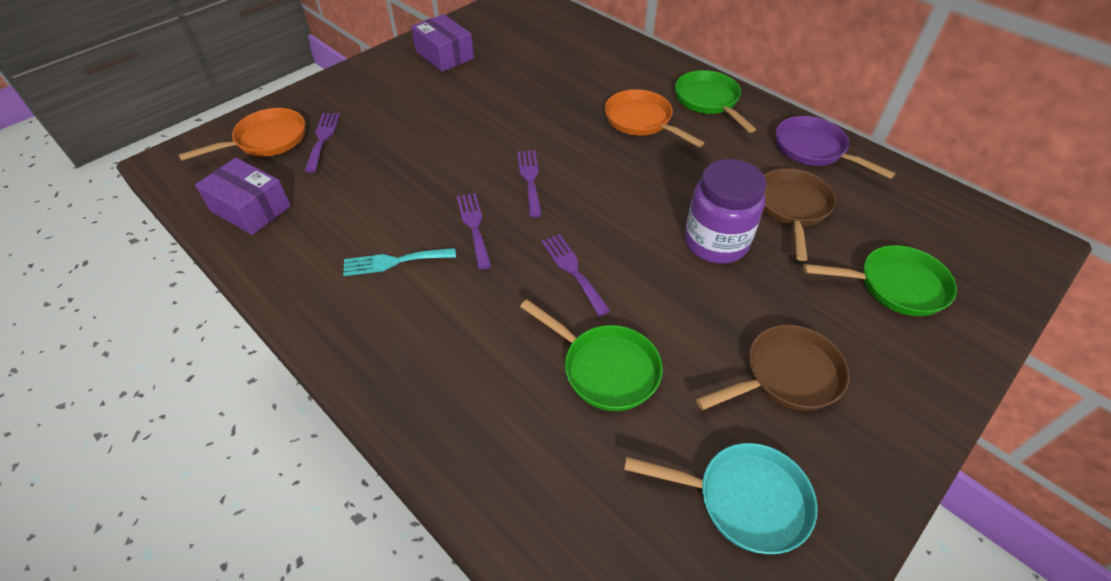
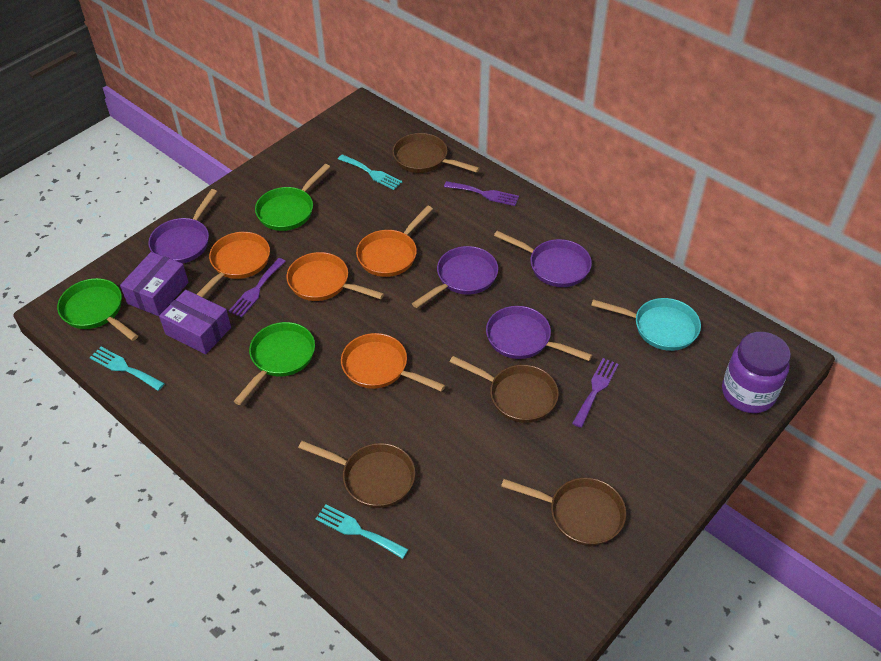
brown pan: 2 -> 4
orange pan: 2 -> 4
purple fork: 4 -> 3
purple pan: 1 -> 4
turquoise fork: 1 -> 3

